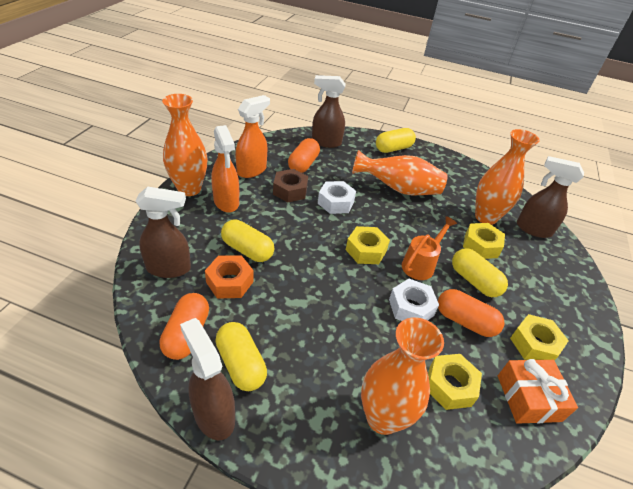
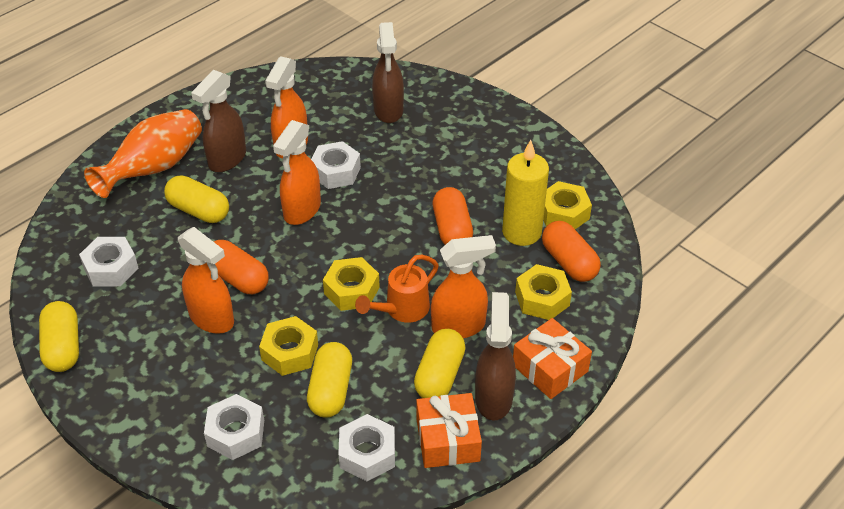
brown nut: 1 -> 0
brown spray bottle: 4 -> 3
orange gift: 1 -> 2
orange nut: 1 -> 0
orange spray bottle: 2 -> 4
orange vase: 4 -> 1
white nut: 2 -> 4
yellow candle: 0 -> 1

